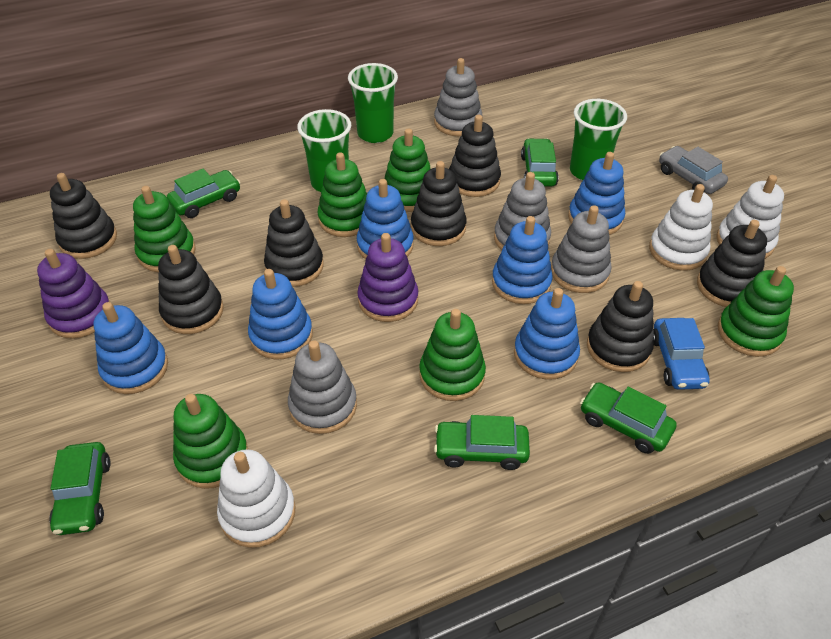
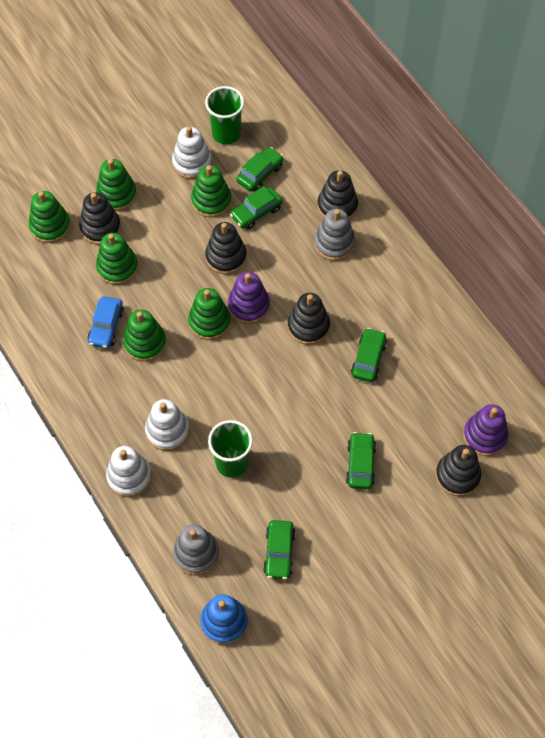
black stacking toy: 7 -> 5
blue stacking toy: 6 -> 1
green cup: 3 -> 2
grey car: 1 -> 0
grey stacking toy: 4 -> 2

